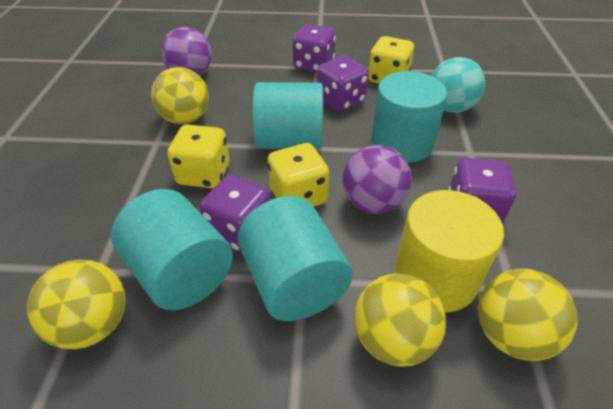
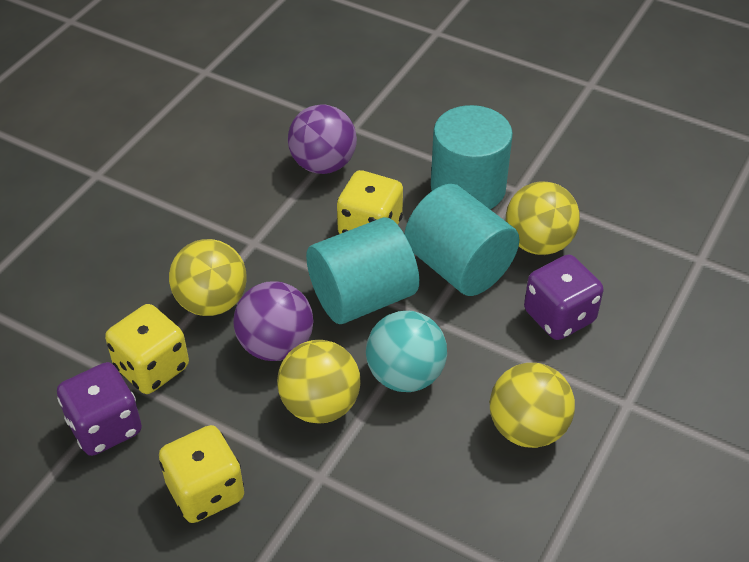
purple dice: 4 -> 2
turquoise cylinder: 4 -> 3
yellow cylinder: 1 -> 0

